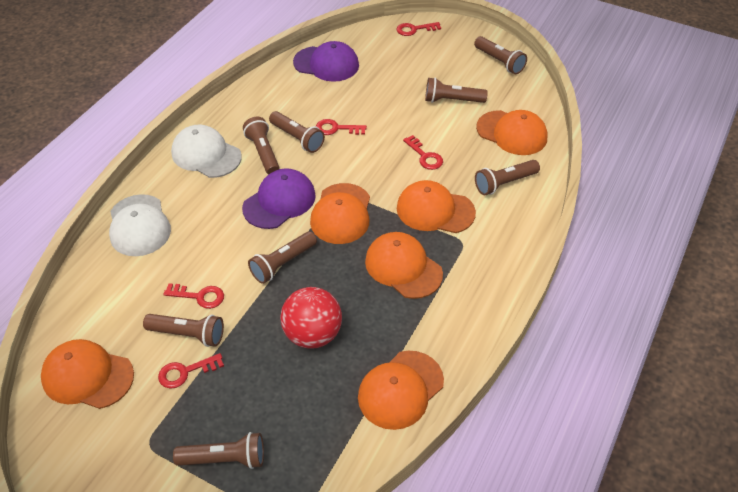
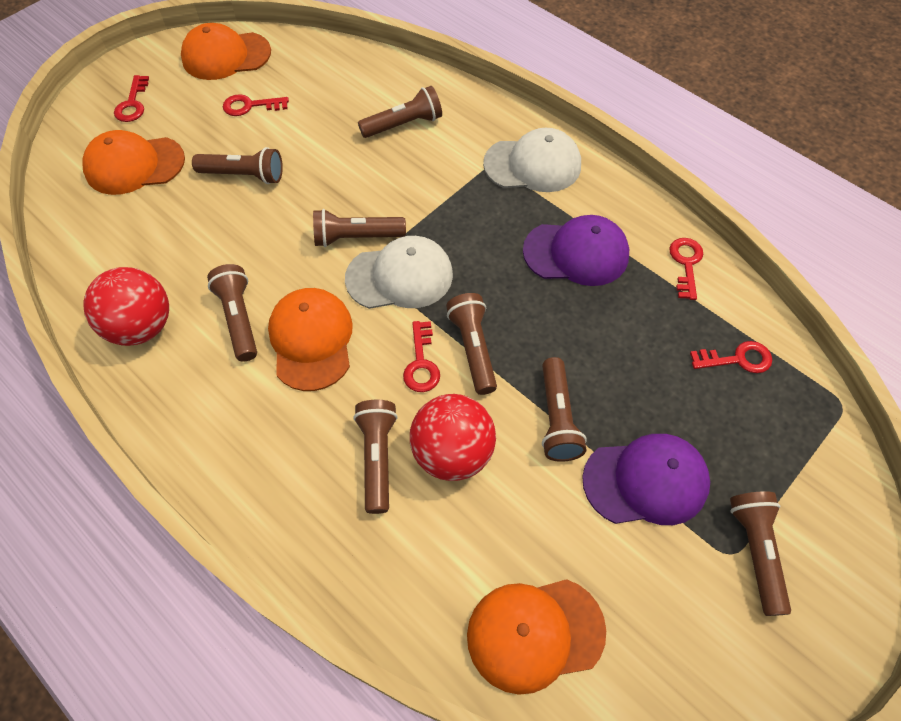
orange cap: 6 -> 4
red ball: 1 -> 2

